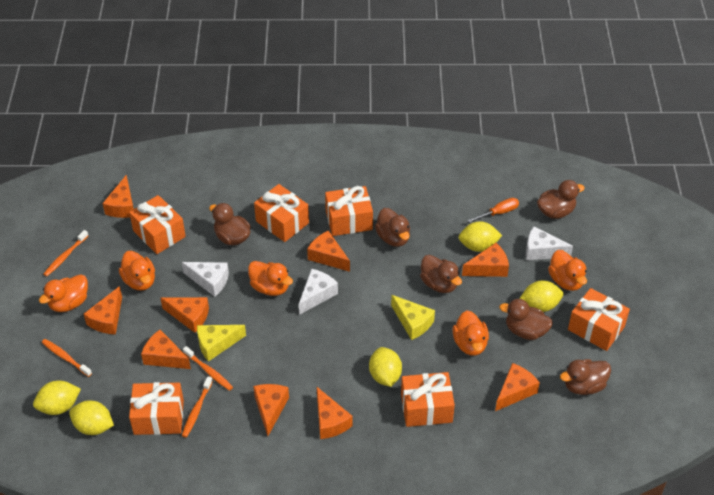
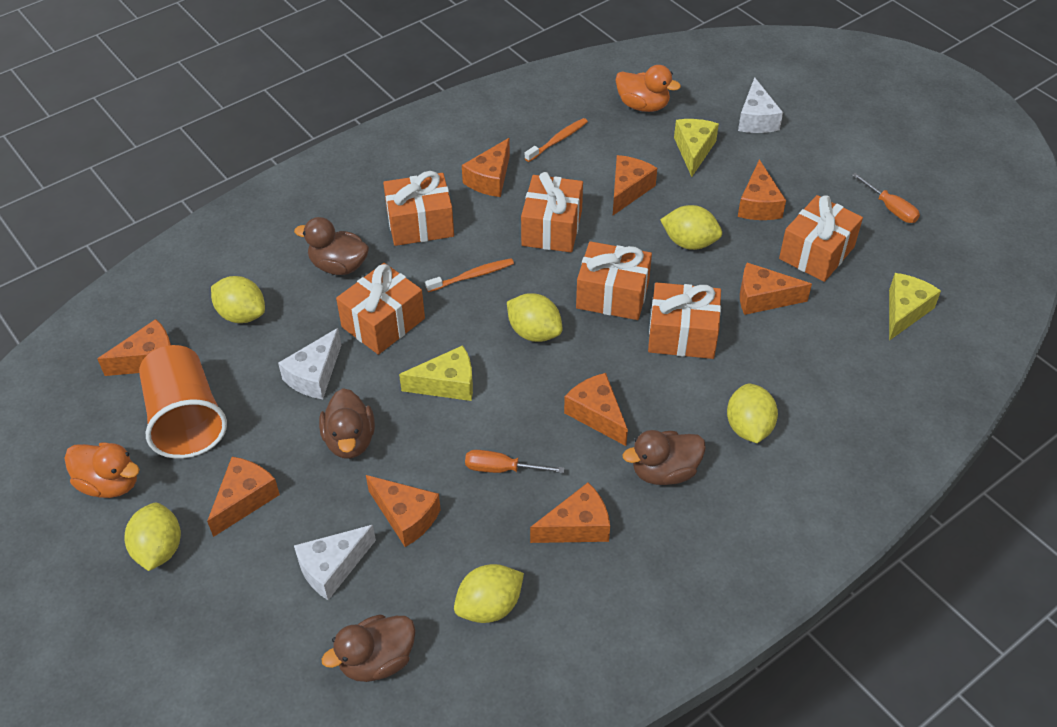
brown duck: 6 -> 4
orange cup: 0 -> 1
orange duck: 5 -> 2
orange screwdriver: 1 -> 2
orange toothbrush: 4 -> 2
yellow cheese: 2 -> 3
yellow lemon: 5 -> 6

